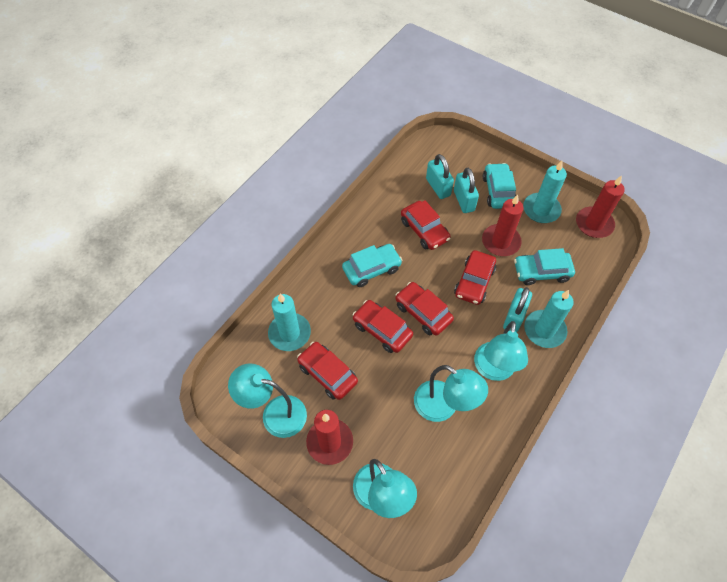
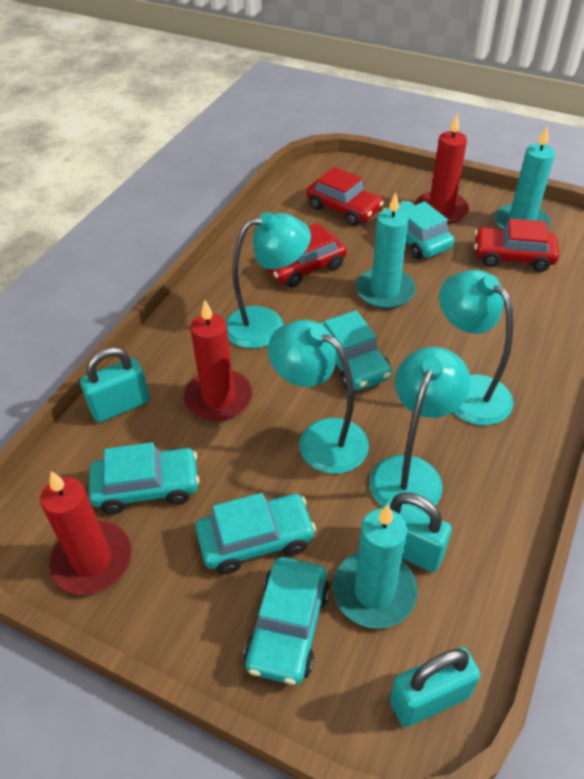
red car: 5 -> 3
turquoise car: 3 -> 5

